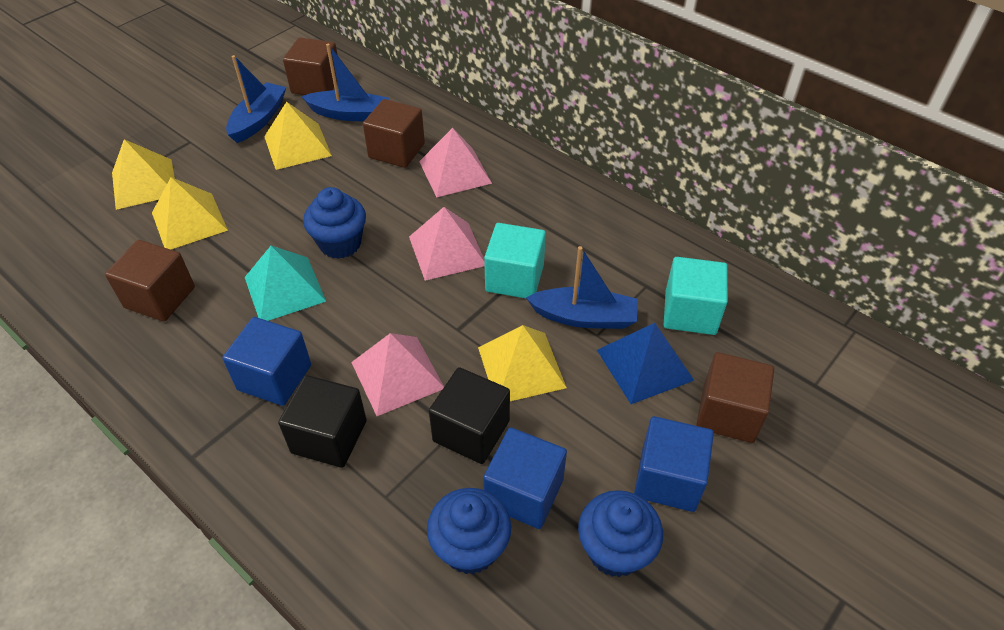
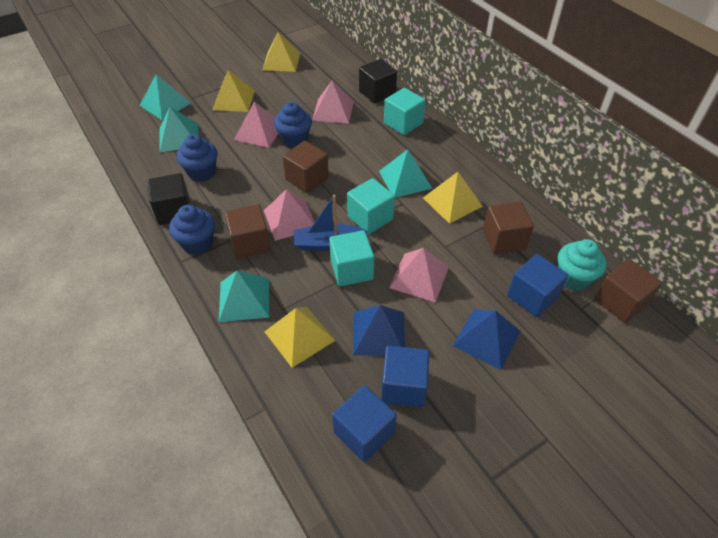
blue boat: 3 -> 1
blue pyramid: 1 -> 2
pink pyramid: 3 -> 4
turquoise cube: 2 -> 3
turquoise cupcake: 0 -> 1
turquoise pyramid: 1 -> 4

